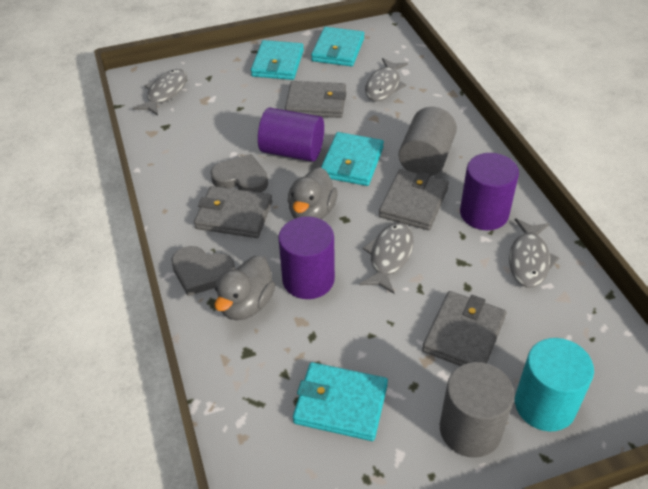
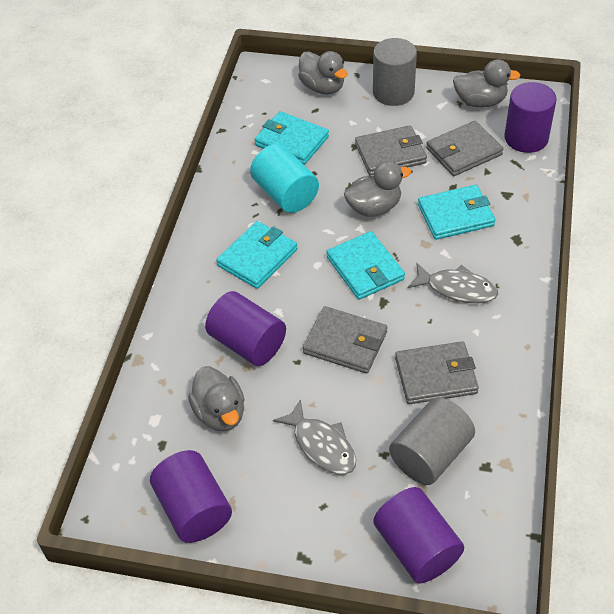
grey duck: 2 -> 4
grey fish: 4 -> 2
grey heart: 2 -> 0
purple cylinder: 3 -> 4

